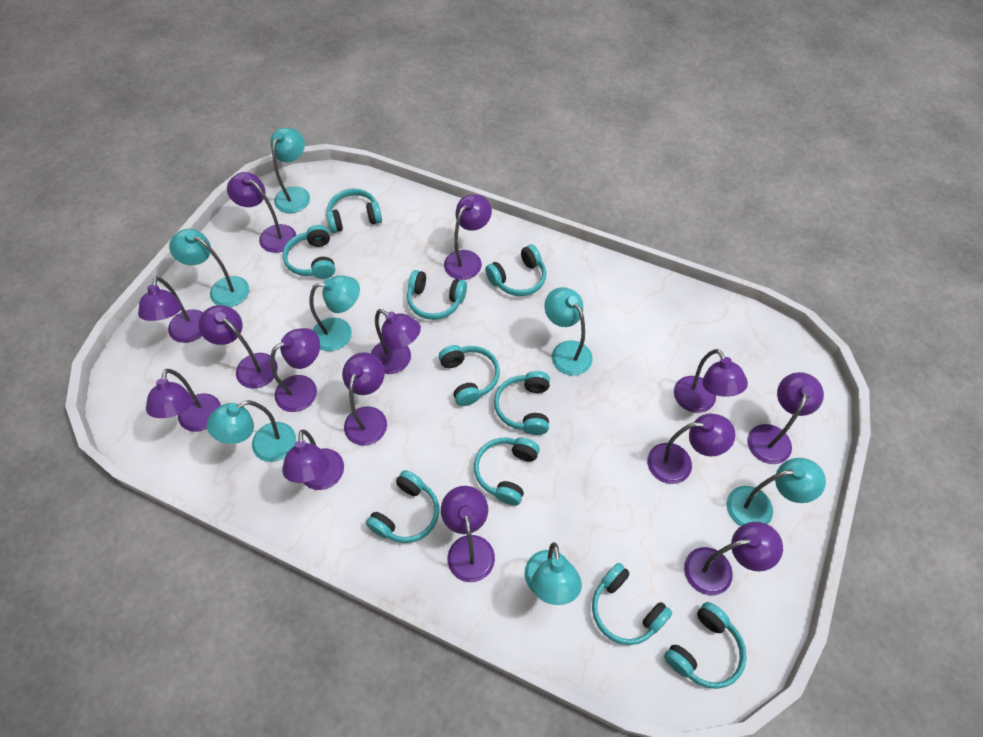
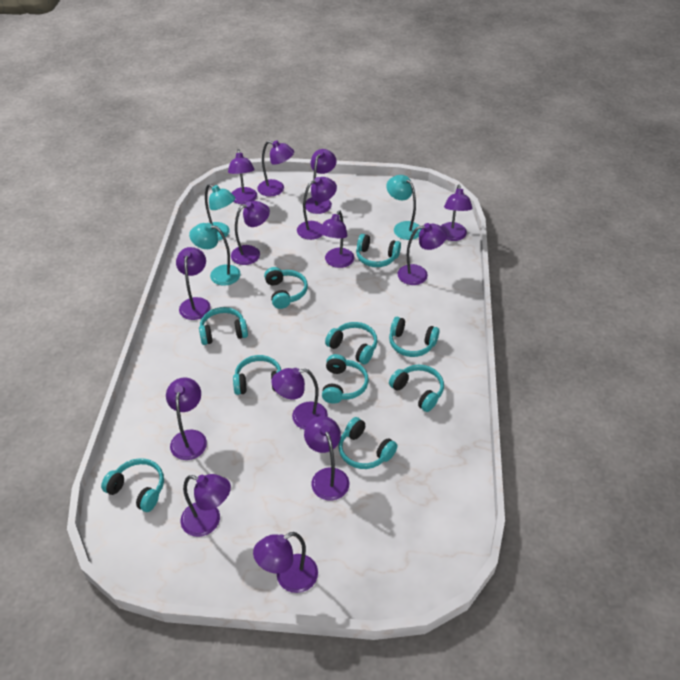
turquoise lamp: 7 -> 3

